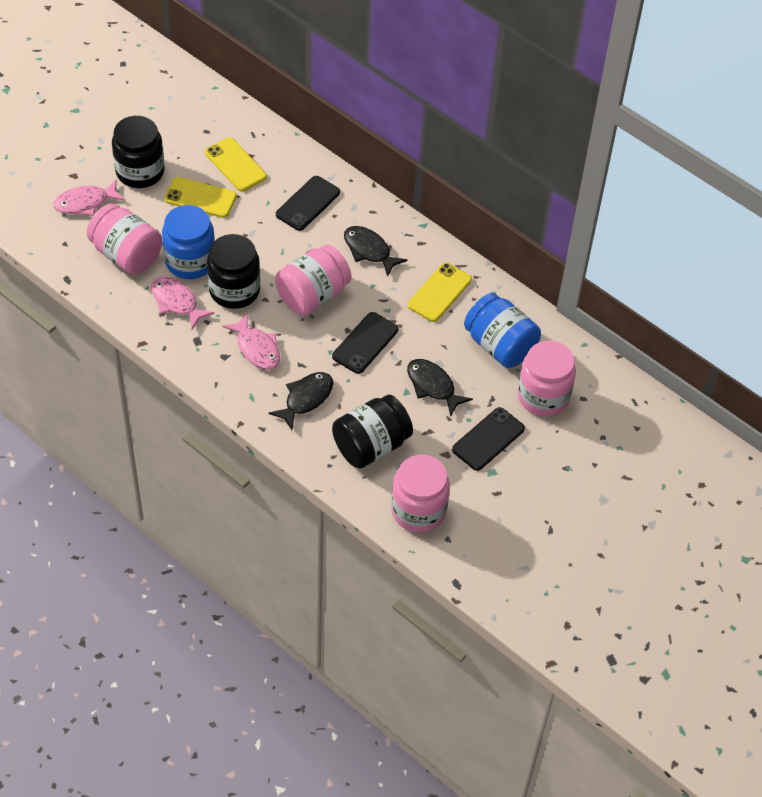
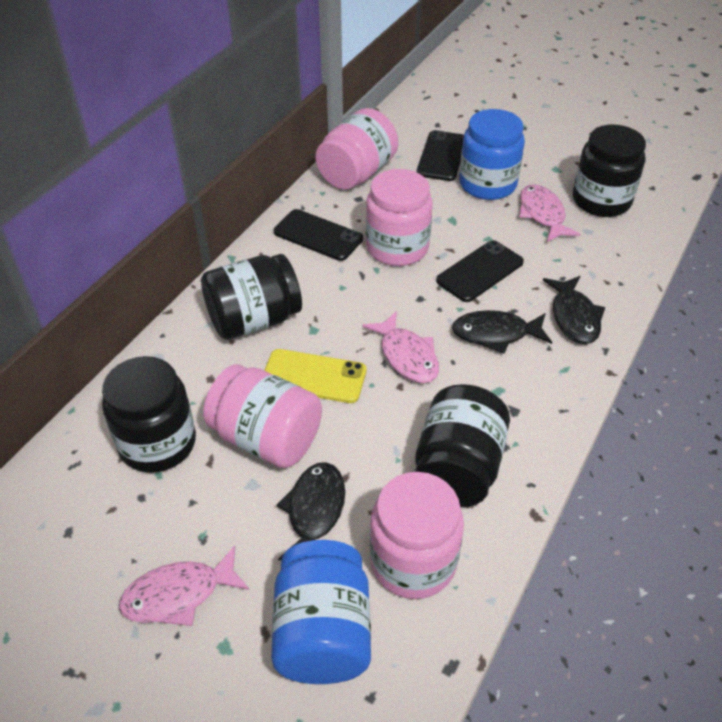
black jar: 3 -> 4
yellow phone: 3 -> 1

